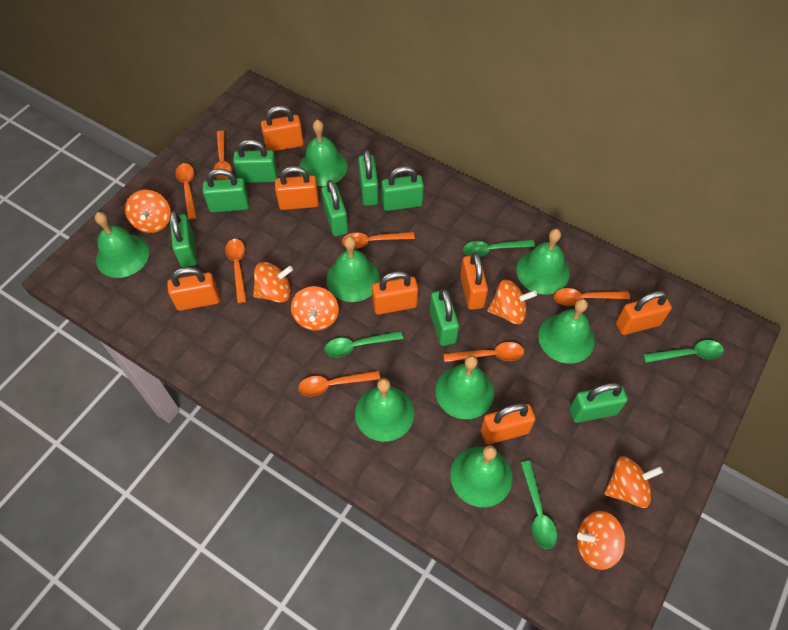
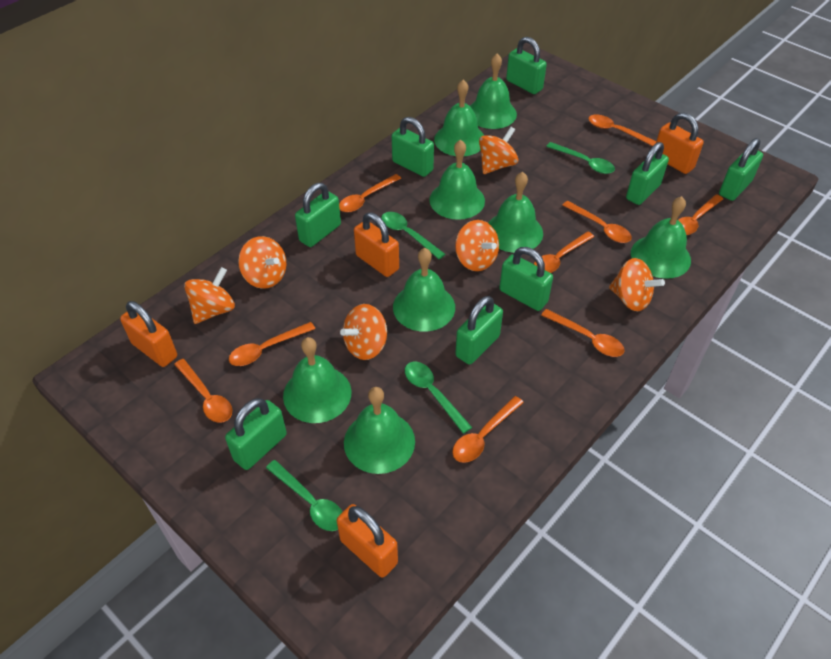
orange padlock: 7 -> 4
orange spoon: 7 -> 9

